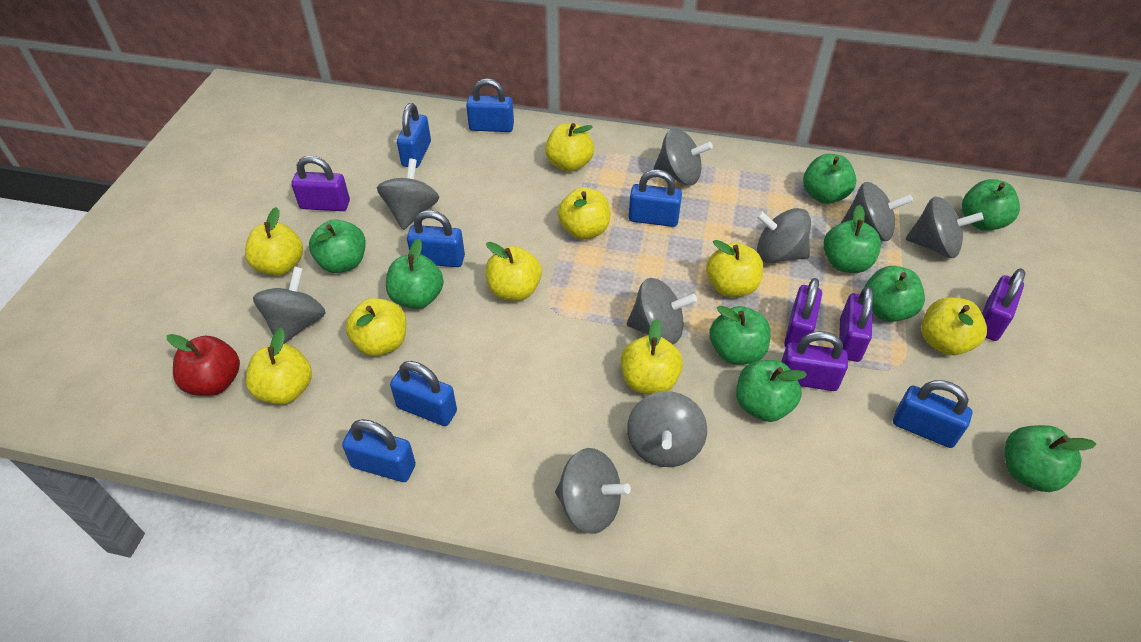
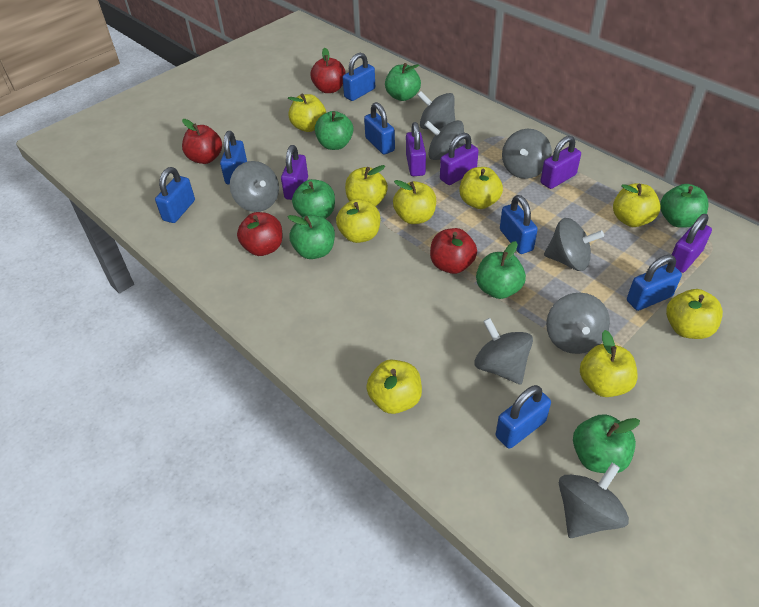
green apple: 9 -> 7
grey spinning top: 9 -> 8
red apple: 1 -> 4

